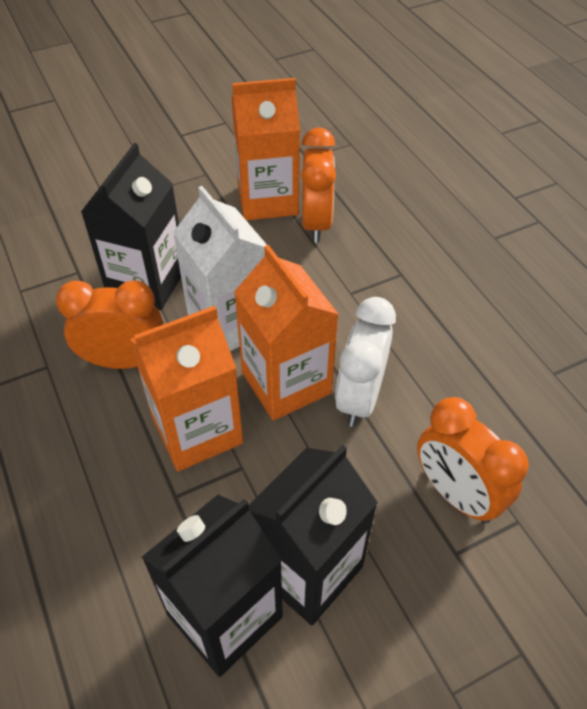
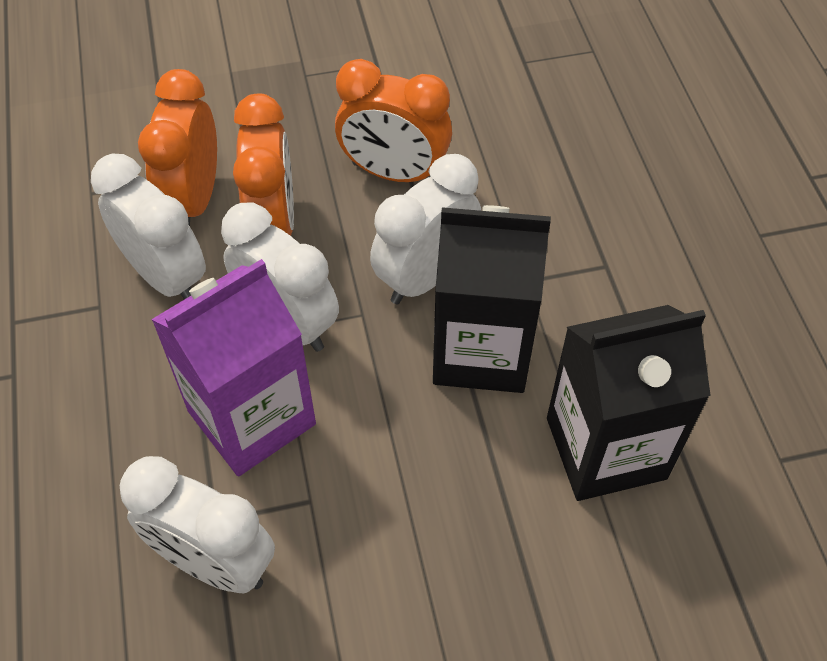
black carton: 3 -> 2
orange carton: 3 -> 0
purple carton: 0 -> 1
white carton: 1 -> 0
white clock: 1 -> 4

